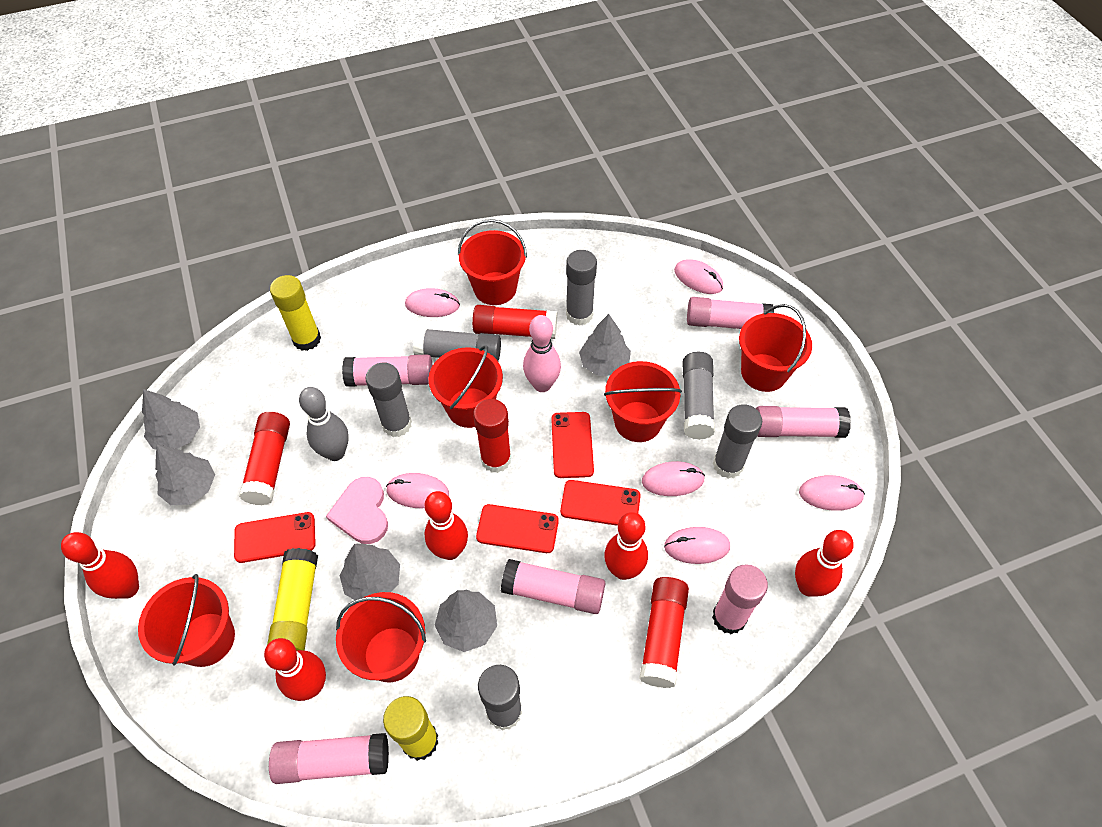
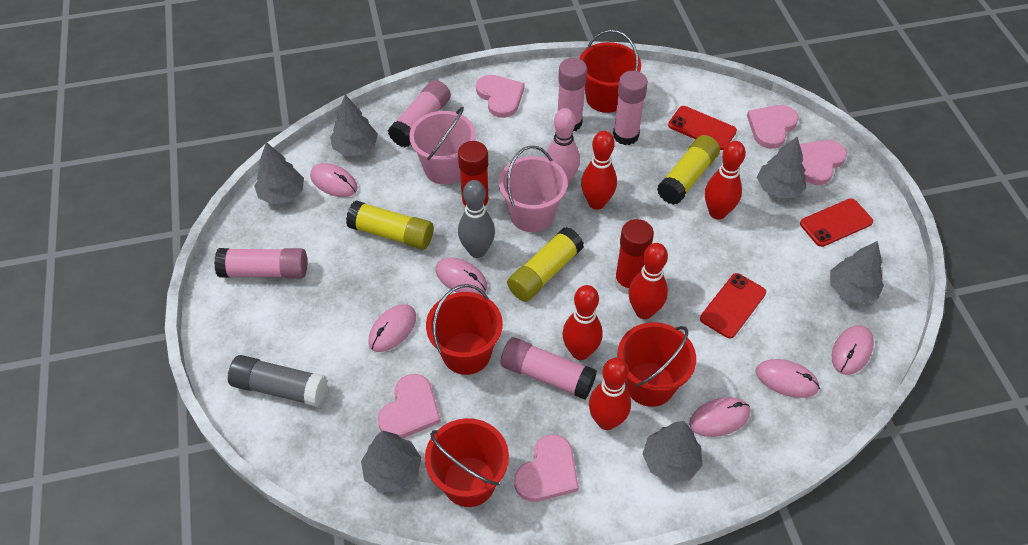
grey glue stick: 6 -> 1
grey tree: 5 -> 6
pink bucket: 0 -> 2
pink glue stick: 6 -> 5
pink heart: 1 -> 5
red bucket: 6 -> 4
red glue stick: 4 -> 2
red phone: 4 -> 3

